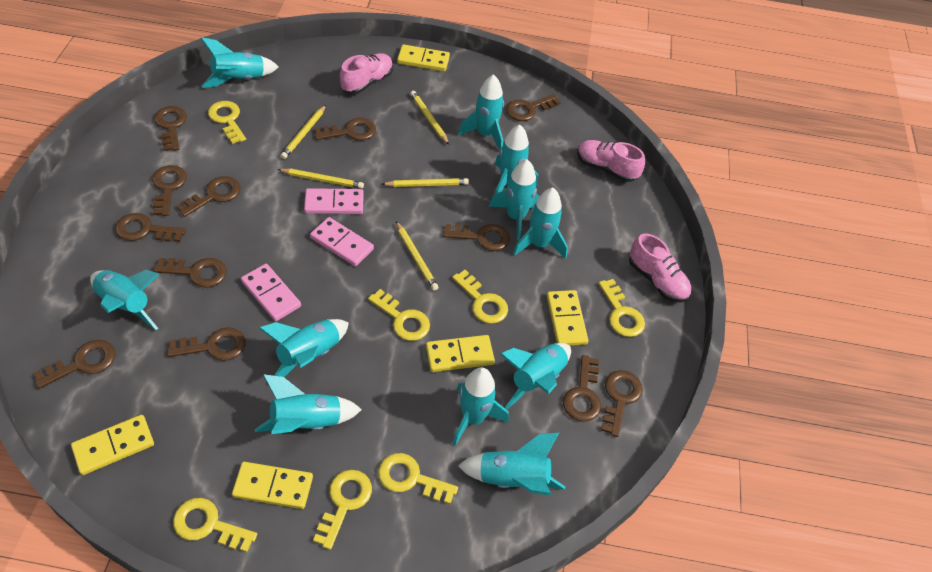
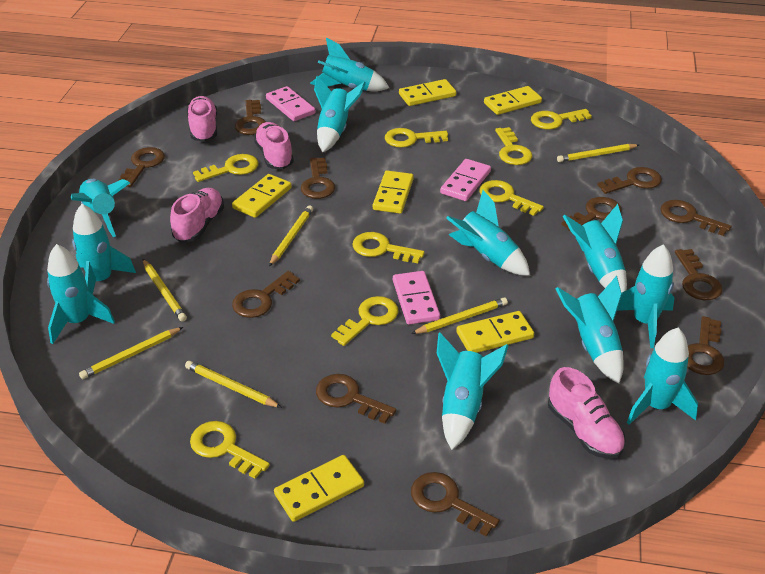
brown key: 12 -> 11
pink shoe: 3 -> 4
yellow domino: 5 -> 6
yellow key: 7 -> 8
yellow pencil: 5 -> 6

